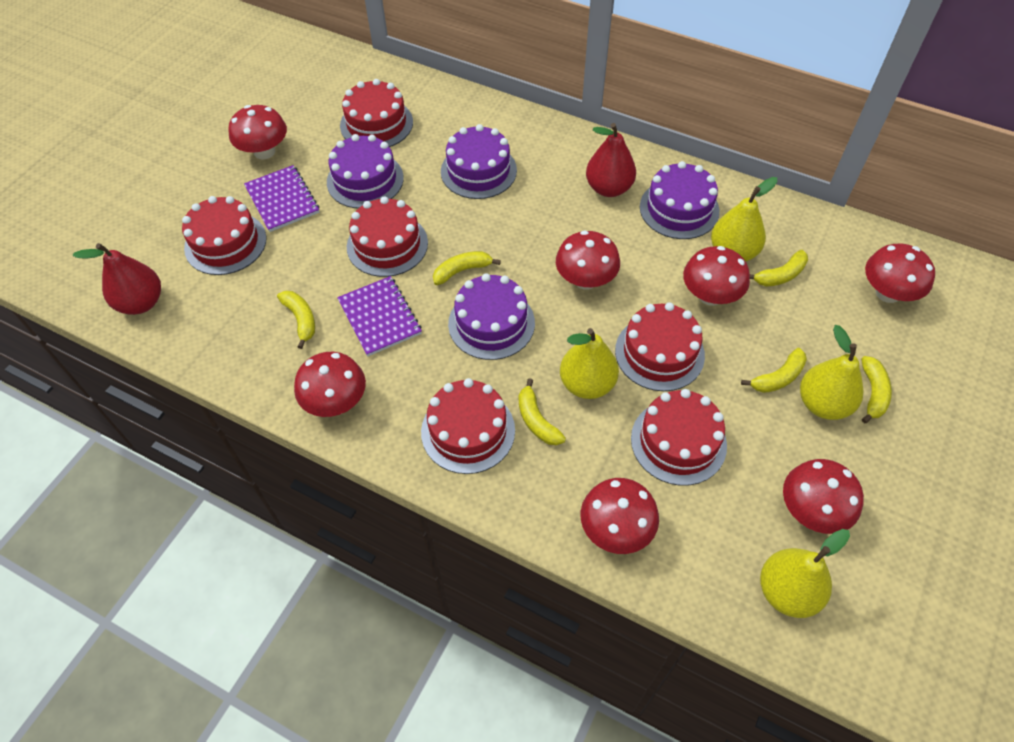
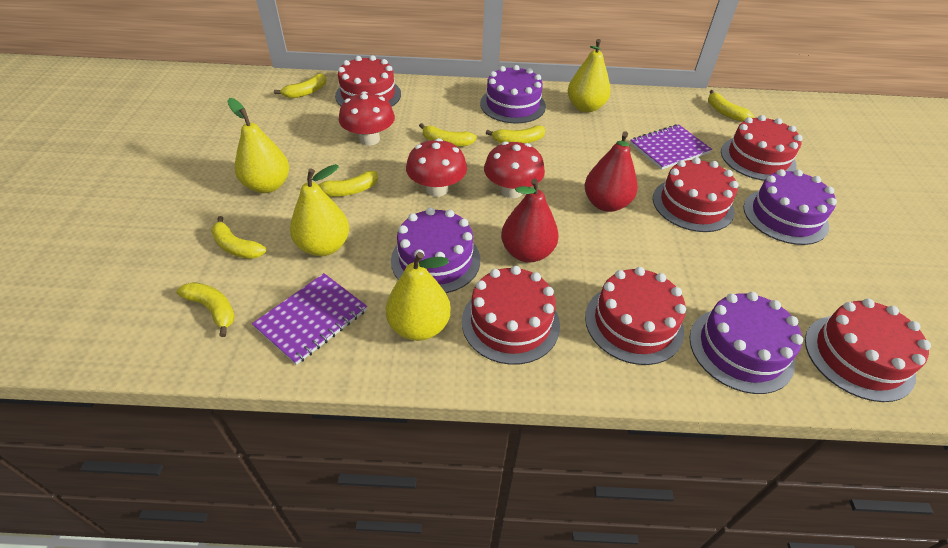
red mushroom: 7 -> 3
yellow banana: 6 -> 7

